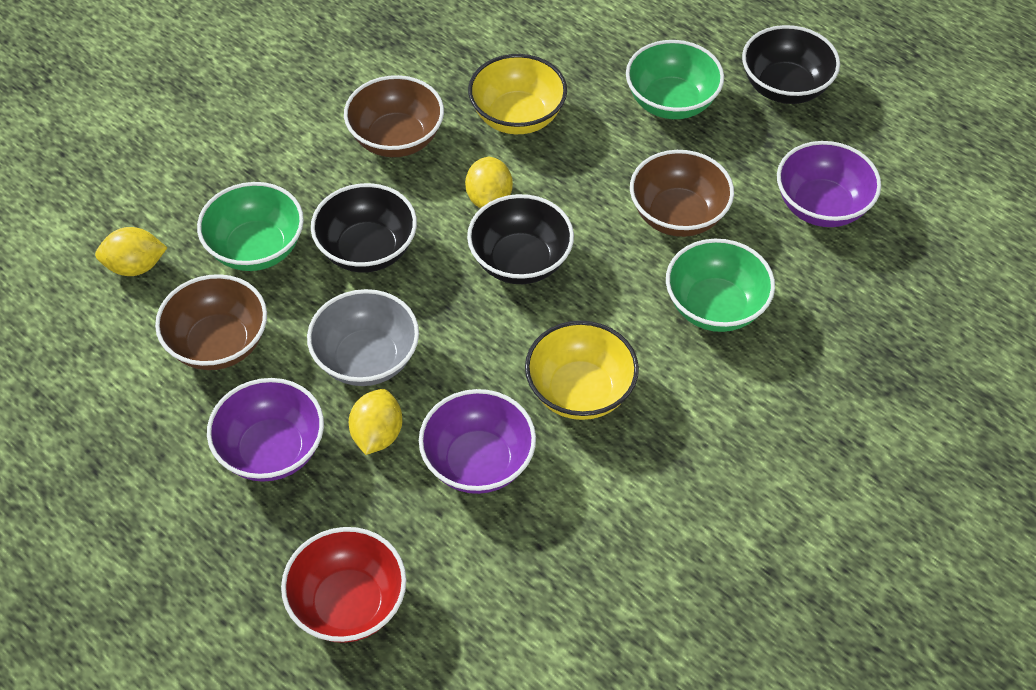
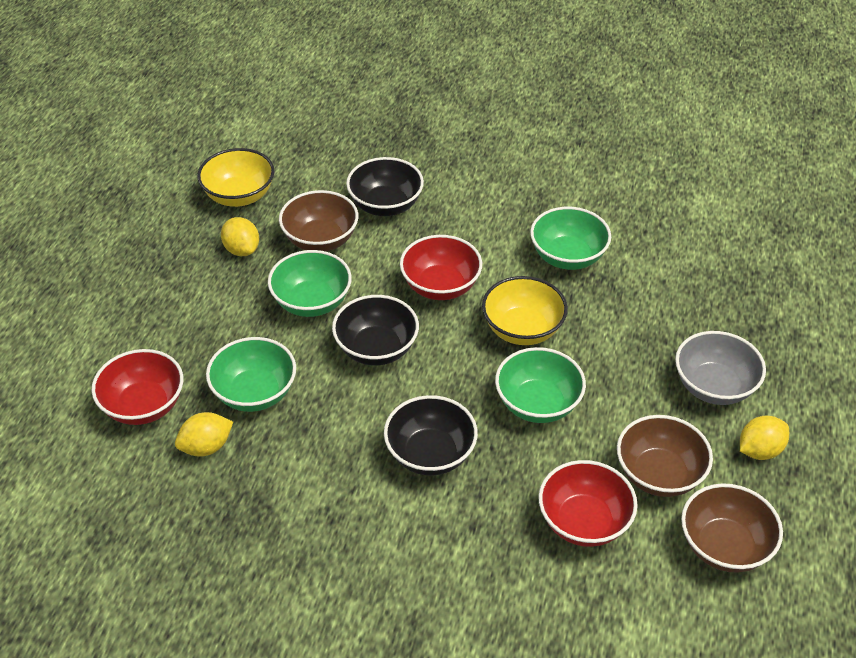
green bowl: 3 -> 4
purple bowl: 3 -> 0
red bowl: 1 -> 3

